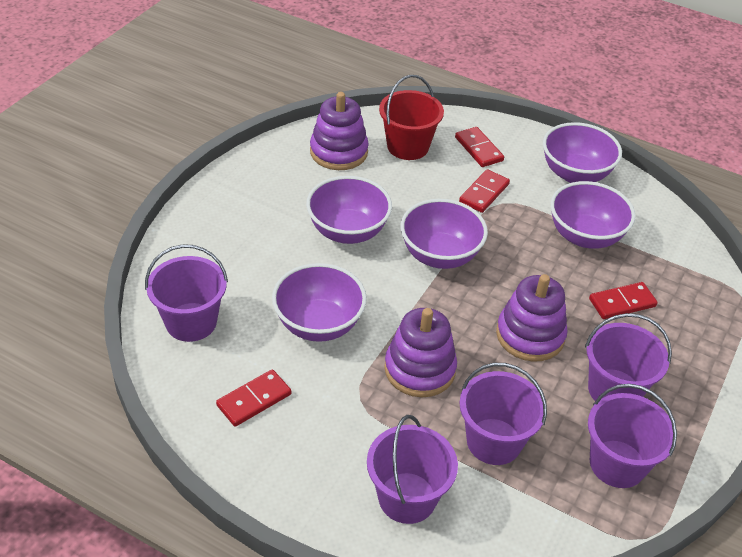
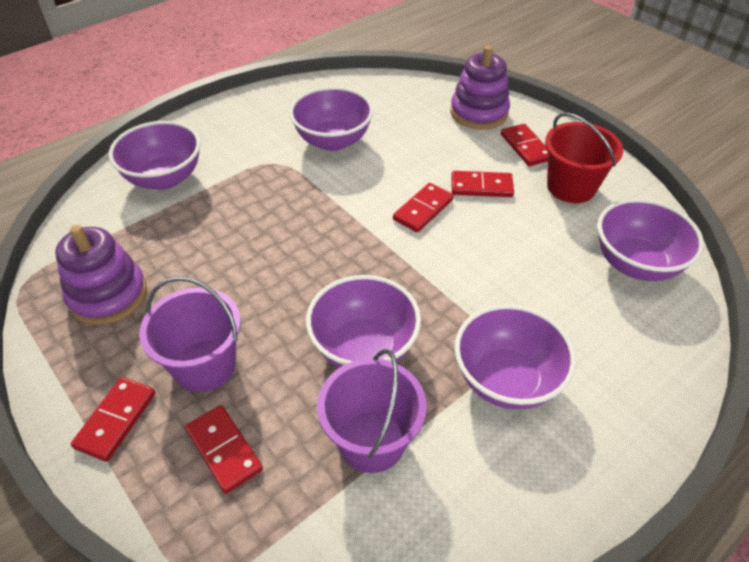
purple bucket: 5 -> 2
purple stacking toy: 3 -> 2
red domino: 4 -> 5

